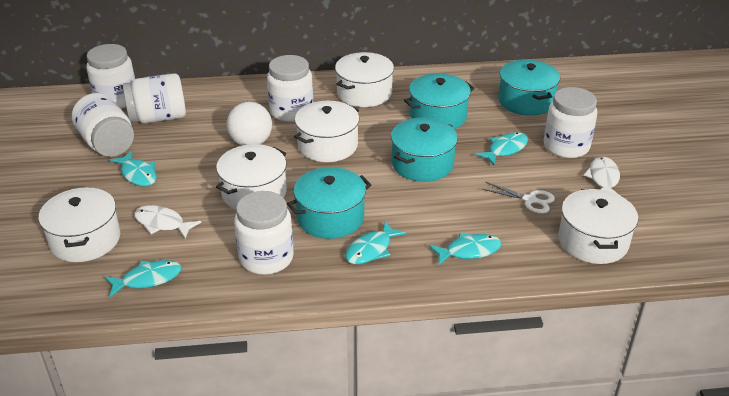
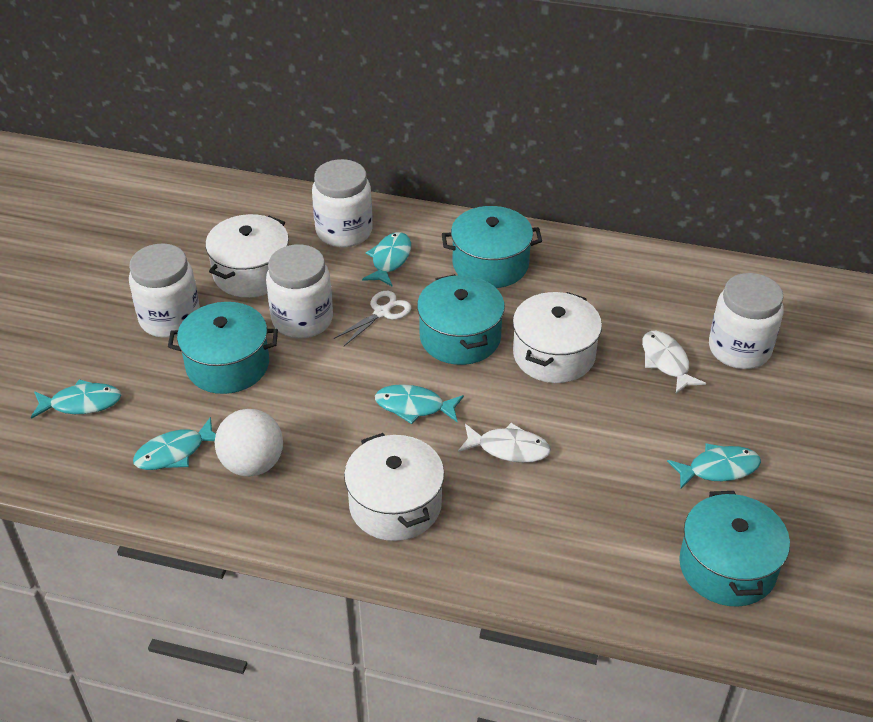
white jar: 6 -> 4
white pot: 5 -> 3

